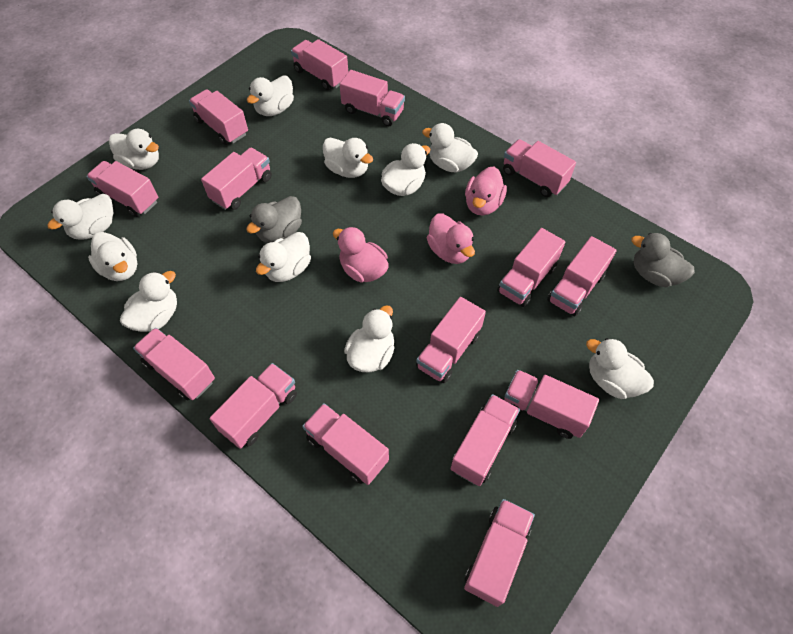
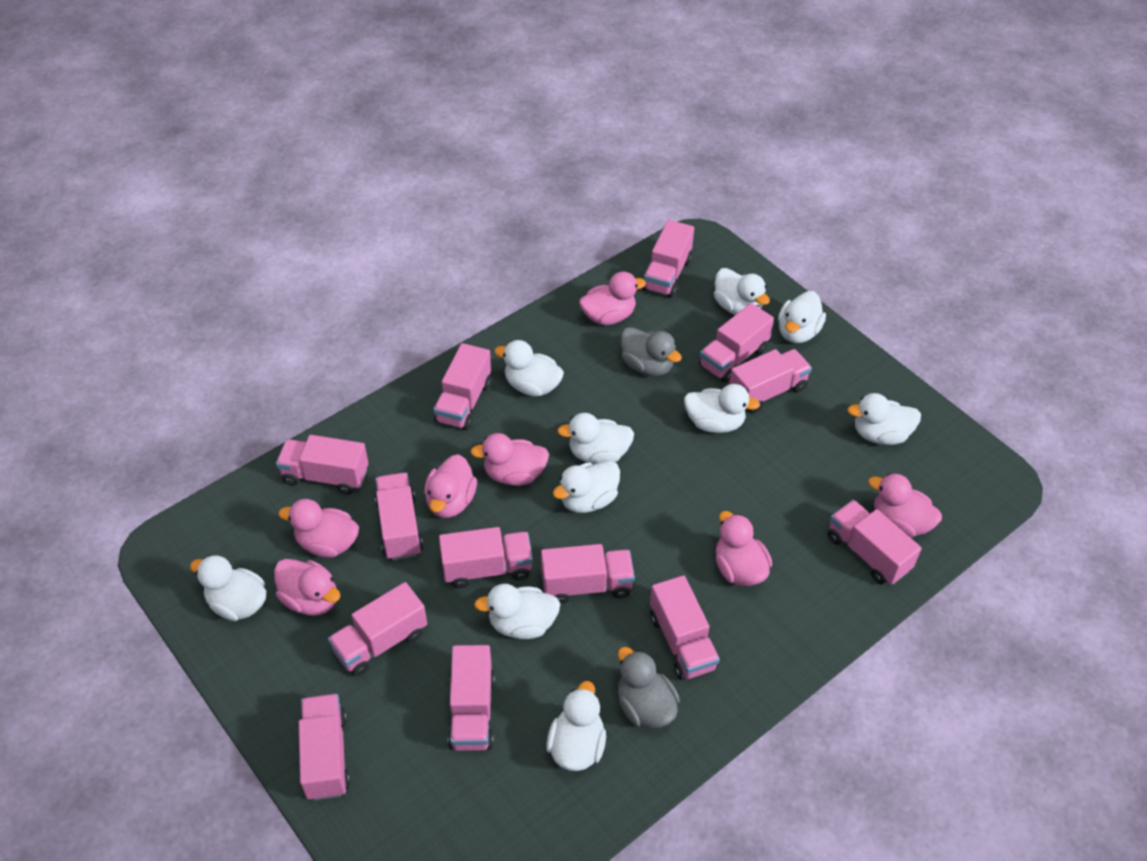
pink duck: 3 -> 7
pink truck: 15 -> 13
white duck: 11 -> 10

